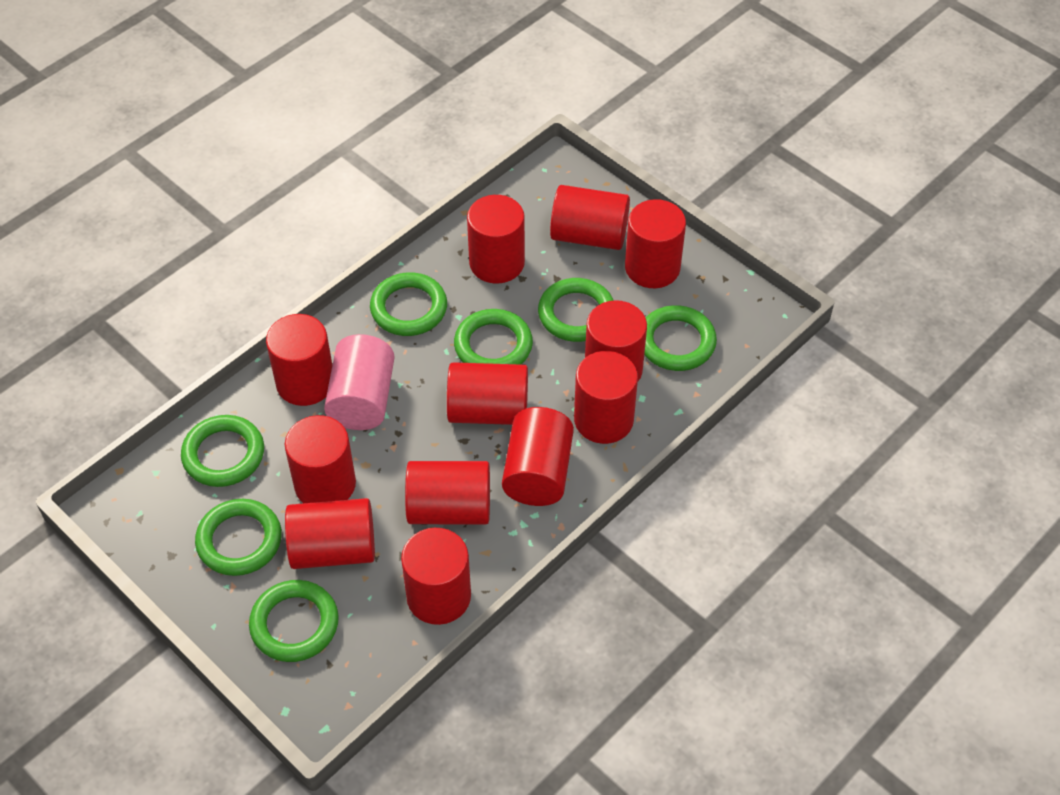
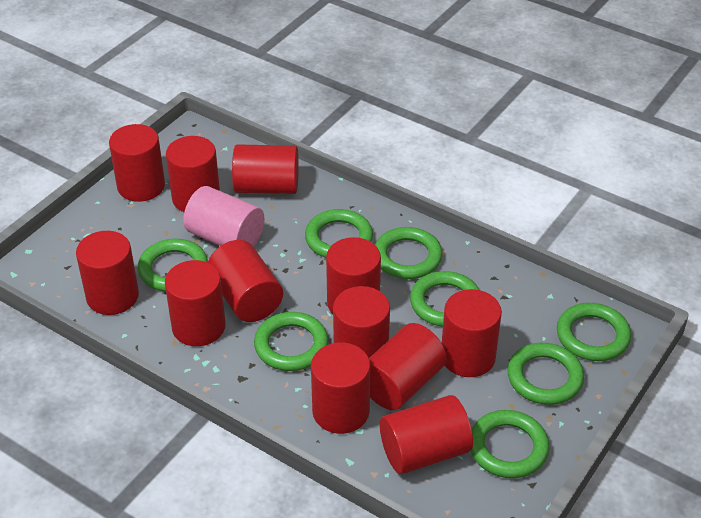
green ring: 7 -> 8

